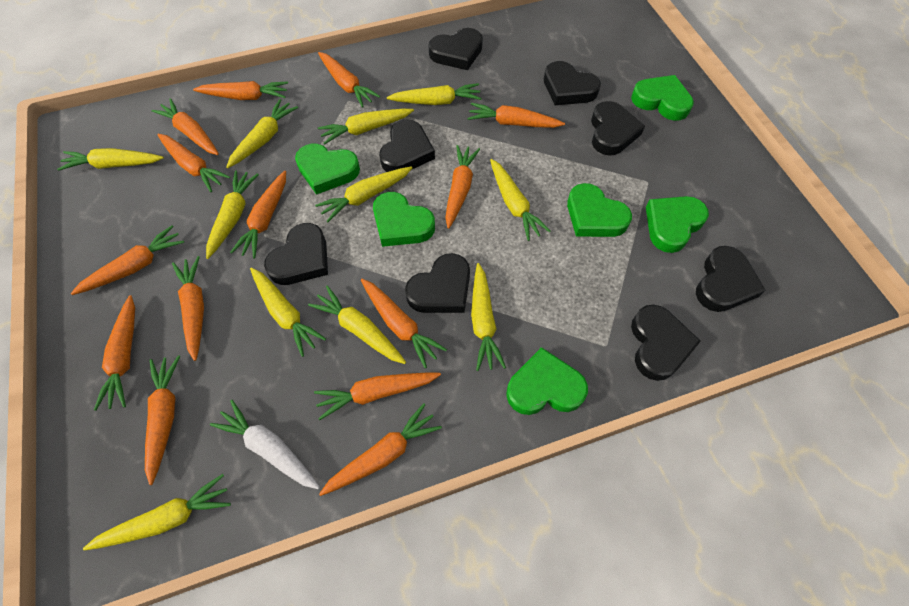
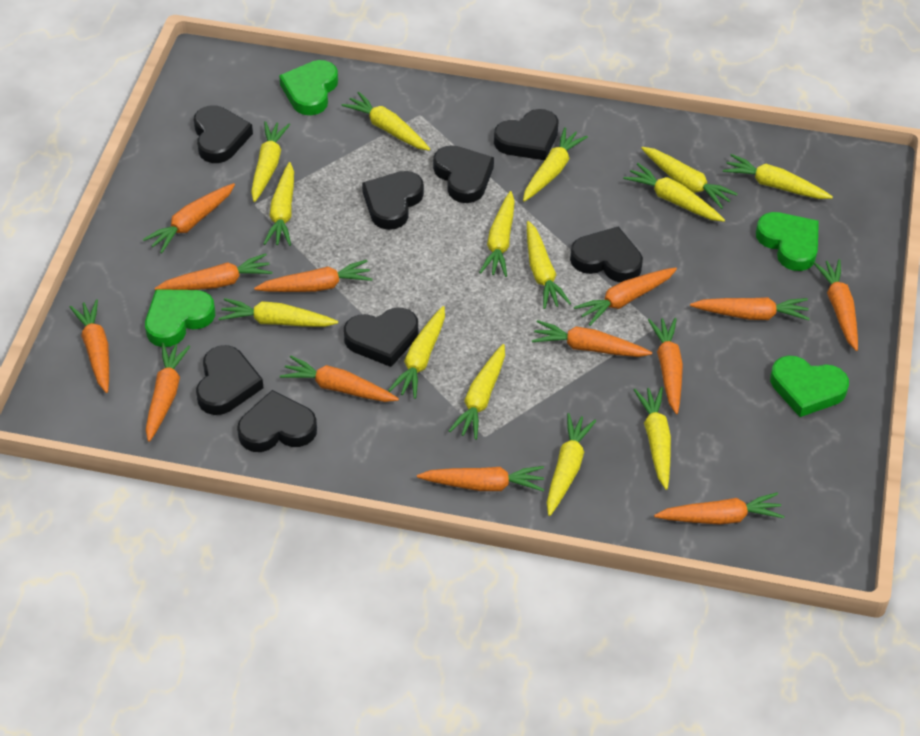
green heart: 6 -> 4
orange carrot: 14 -> 13
white carrot: 1 -> 0
yellow carrot: 11 -> 14

